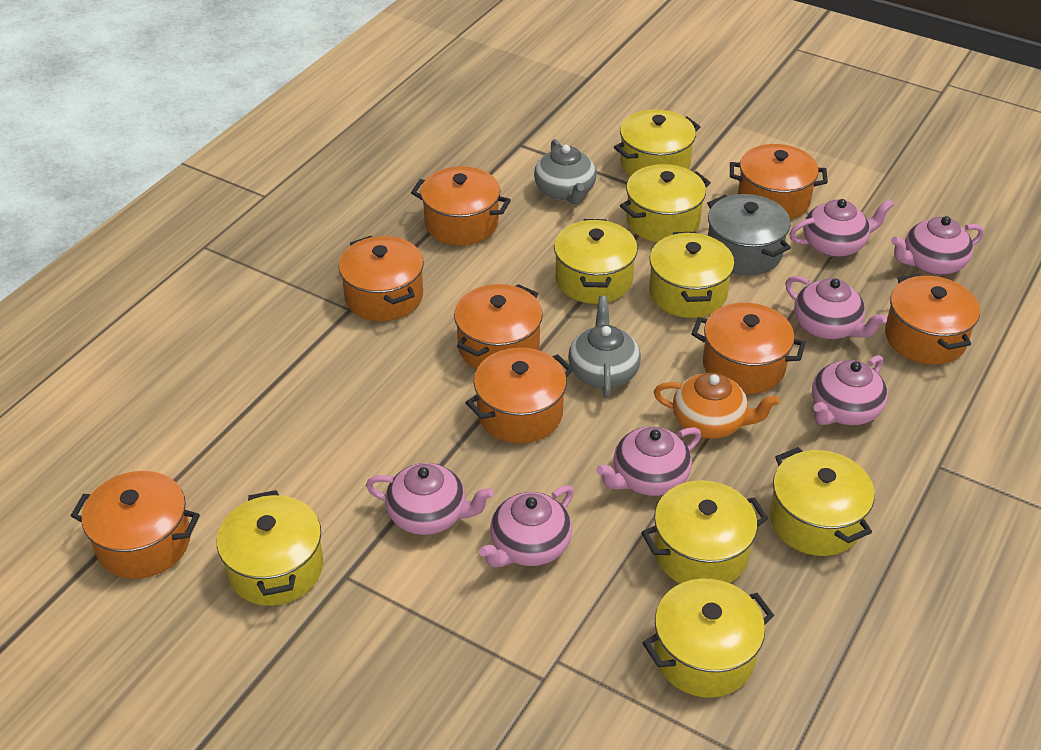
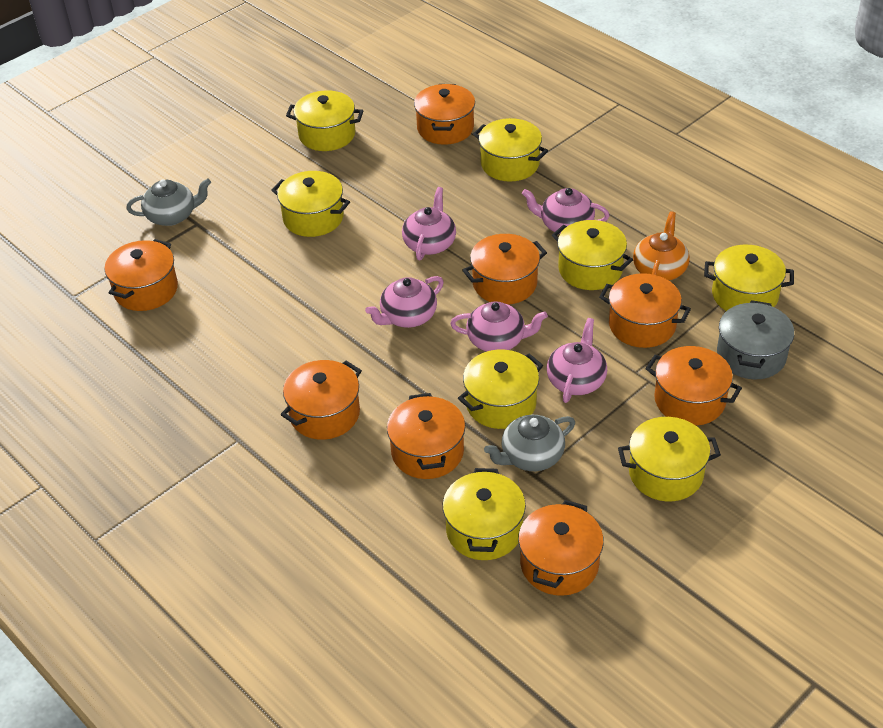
pink teapot: 7 -> 5

